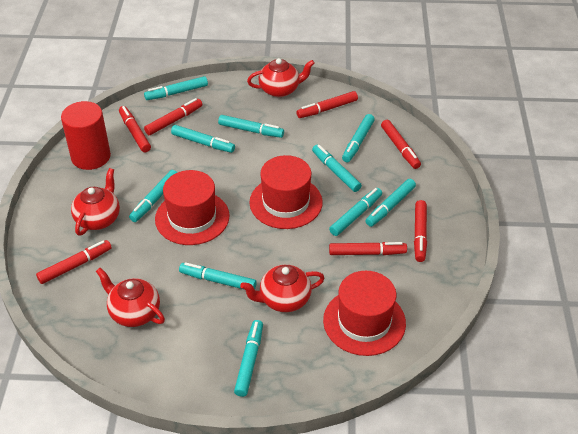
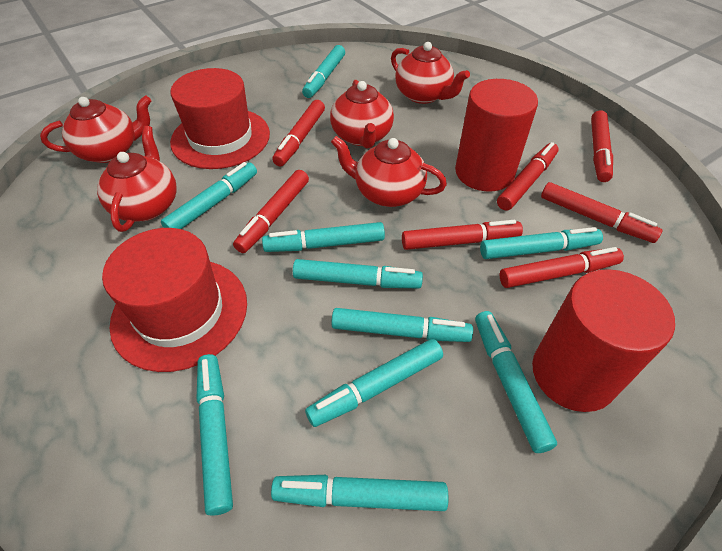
red cylinder: 1 -> 2
red hat: 3 -> 2
red teapot: 4 -> 5

